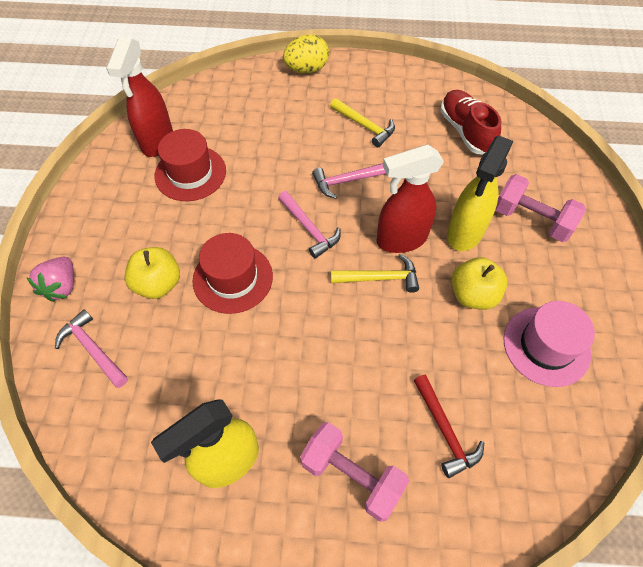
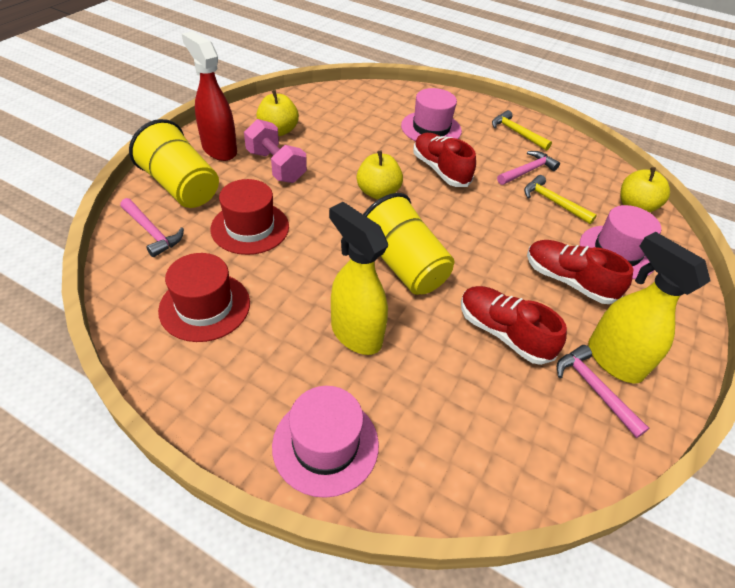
pink dumbbell: 2 -> 1
pink hat: 1 -> 3
pink strawberry: 1 -> 0
red hammer: 1 -> 0
red shoe: 1 -> 3
red spray bottle: 2 -> 1
yellow apple: 2 -> 3
yellow cup: 0 -> 2
yellow egg: 1 -> 0

